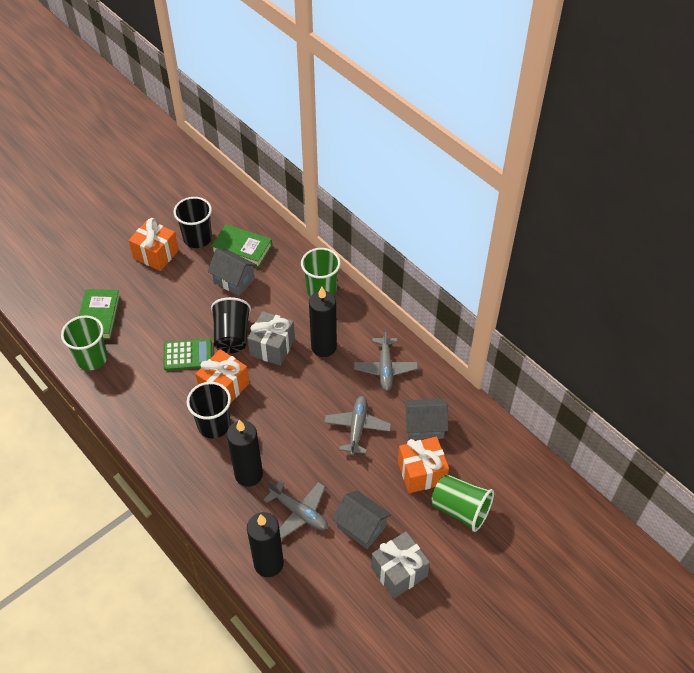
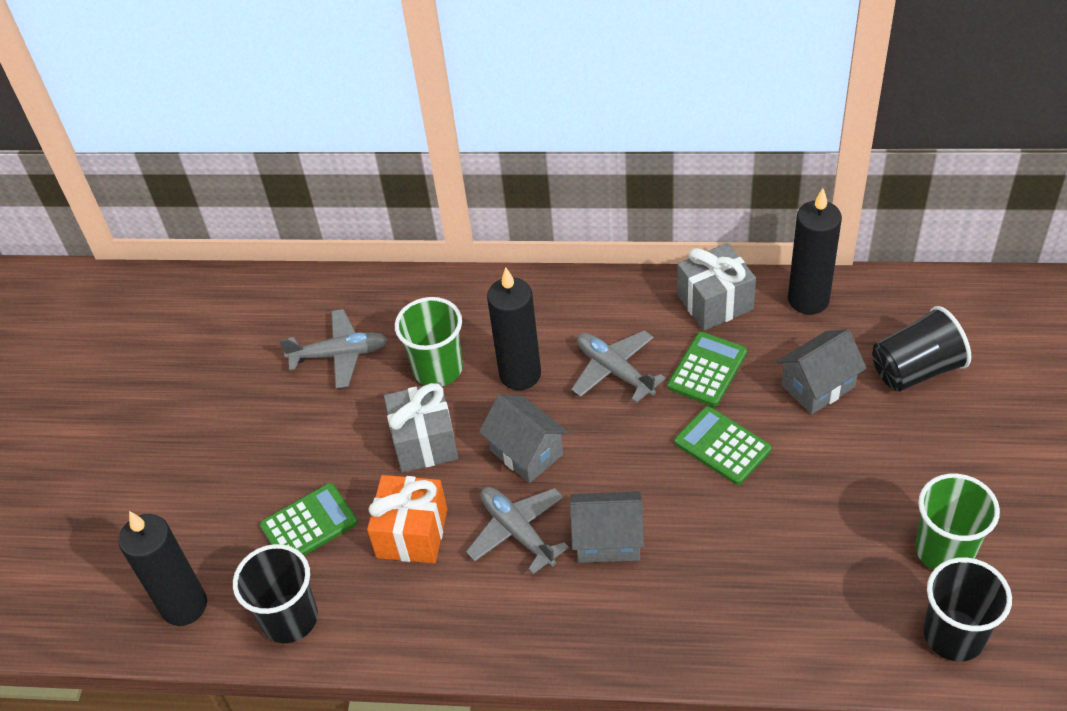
green book: 2 -> 0
green calculator: 1 -> 3
green cup: 3 -> 2
orange gift: 3 -> 1

